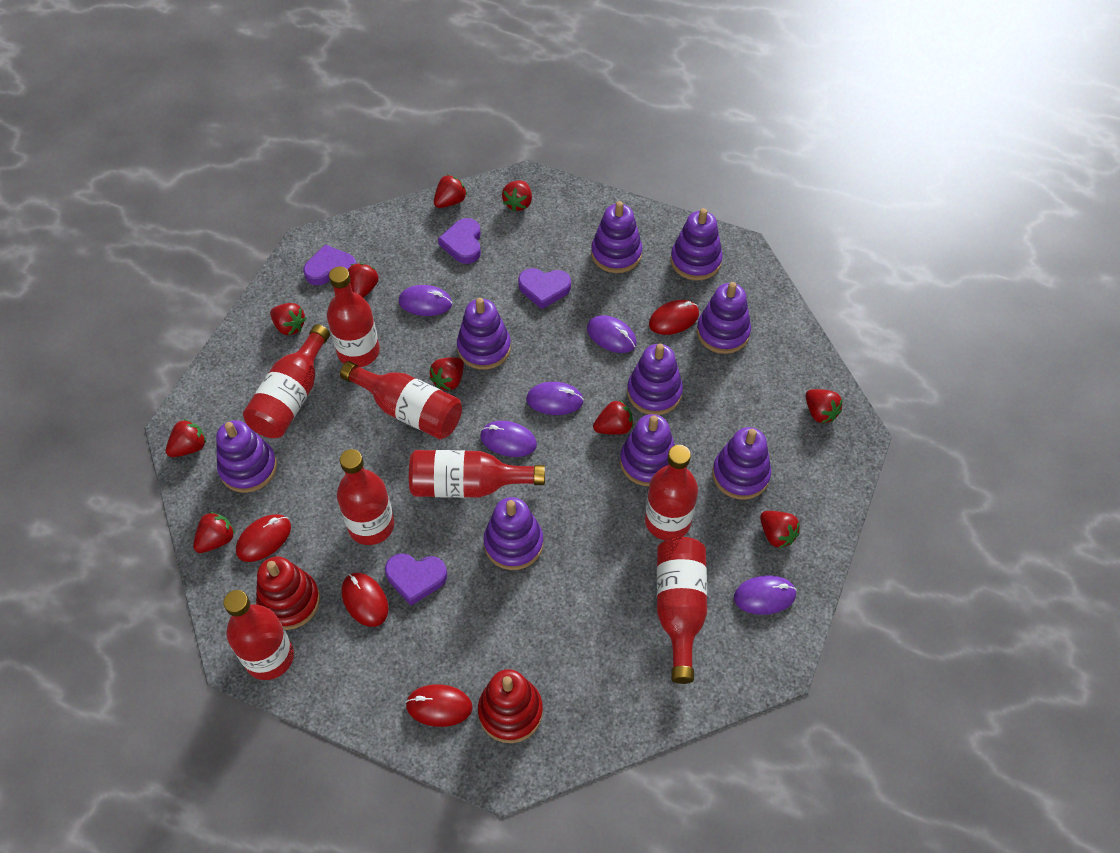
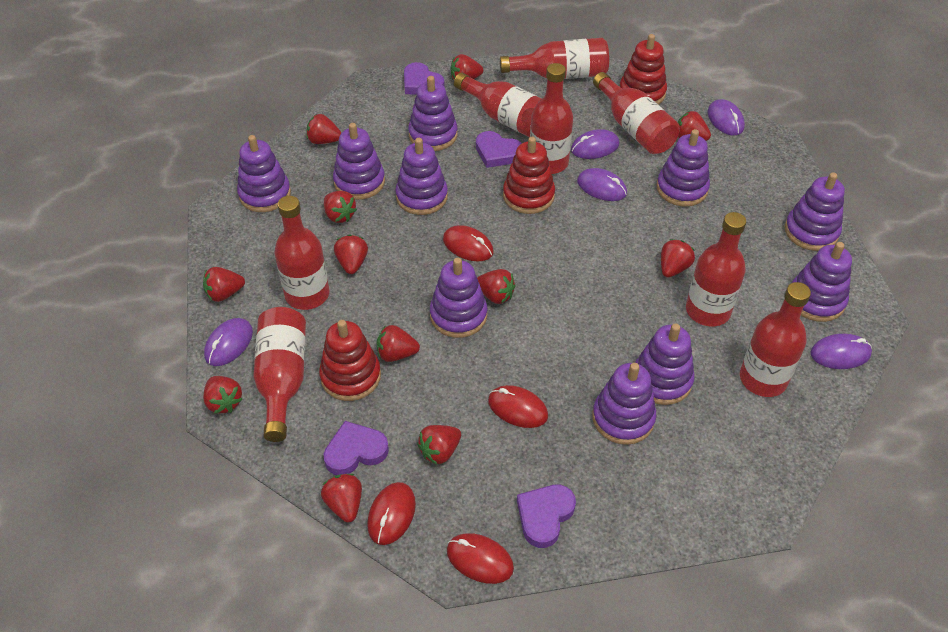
purple stacking toy: 9 -> 10
red stacking toy: 2 -> 3
red strawberry: 10 -> 12

